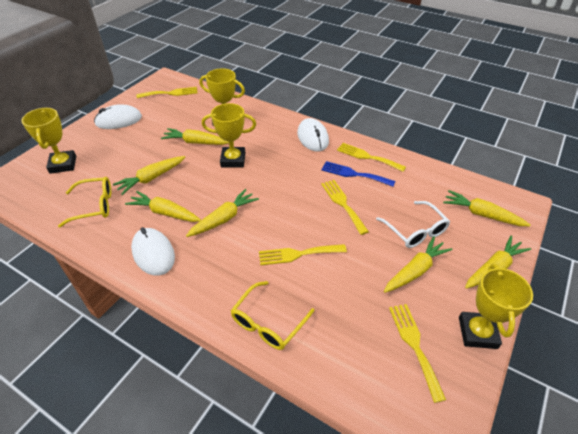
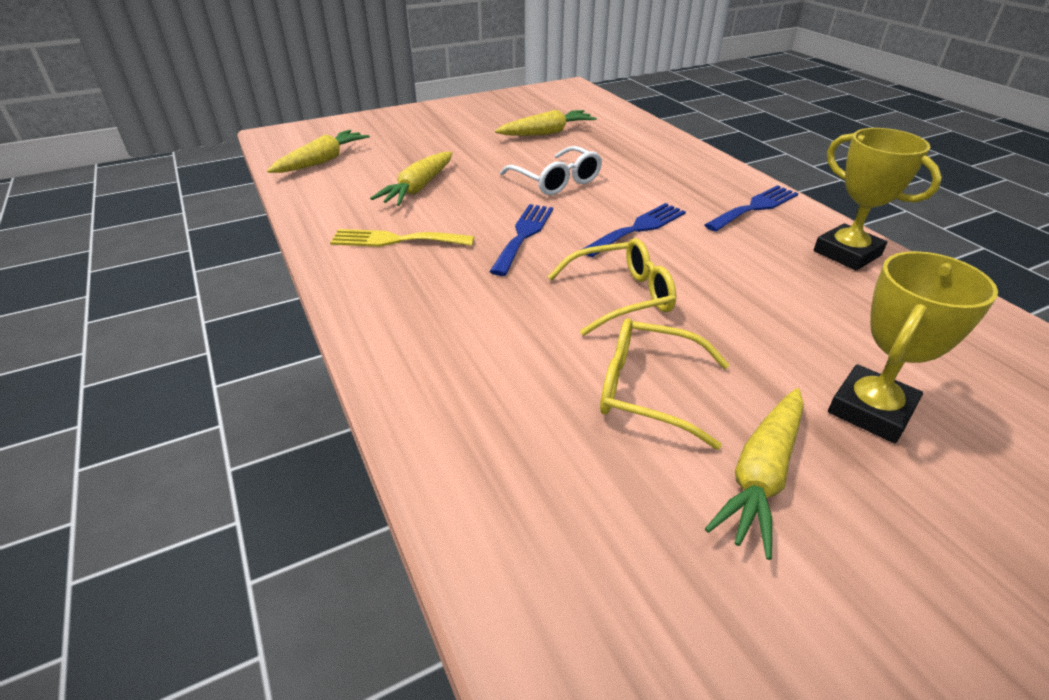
blue fork: 1 -> 3
white mouse: 3 -> 0
yellow carrot: 7 -> 4
yellow fork: 5 -> 1
yellow trophy: 4 -> 2

